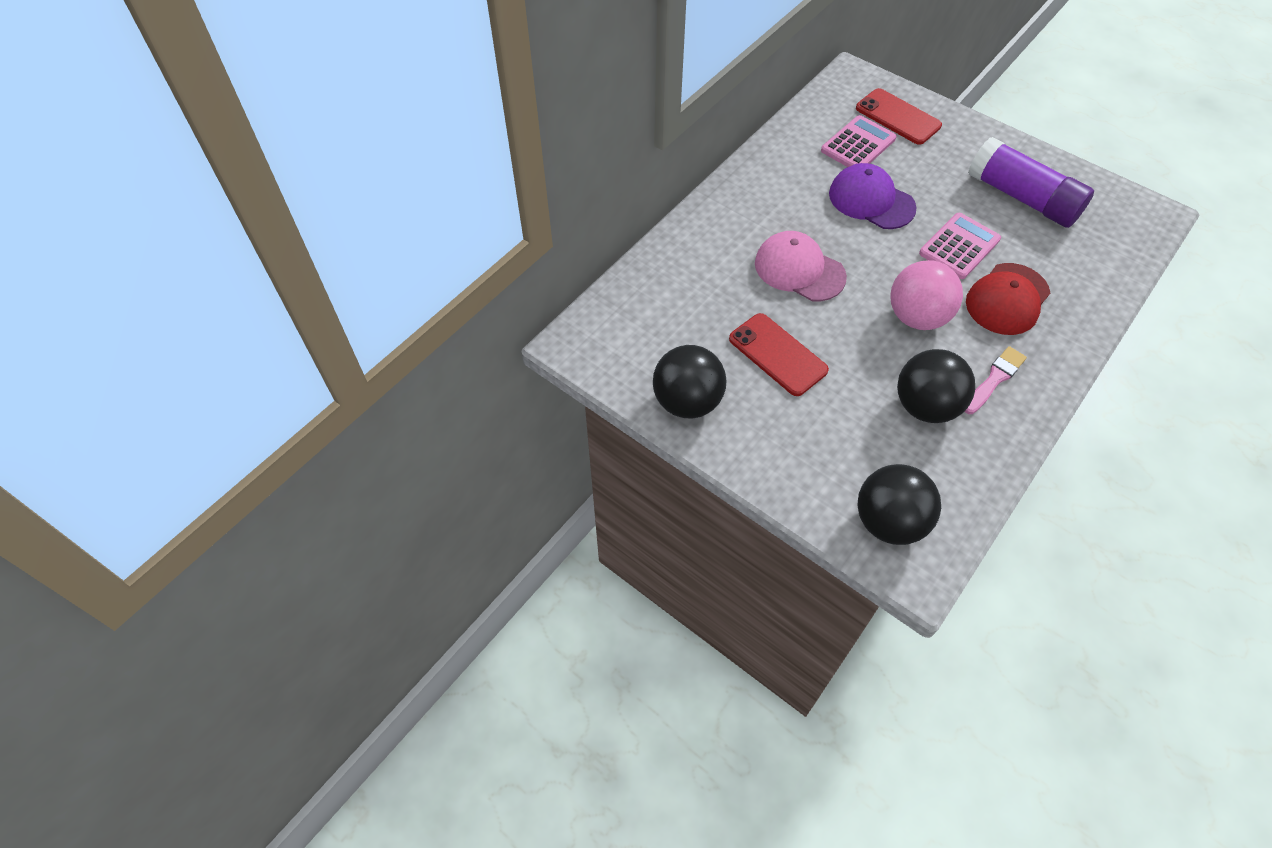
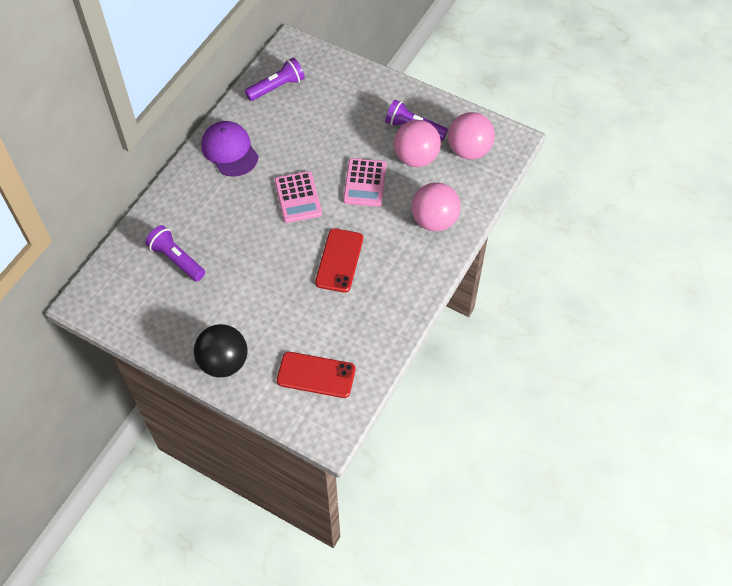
black ball: 3 -> 1
pink ball: 1 -> 3
pink brush: 1 -> 0
pink cap: 1 -> 0
purple flashlight: 0 -> 3
purple glue stick: 1 -> 0
red cap: 1 -> 0

